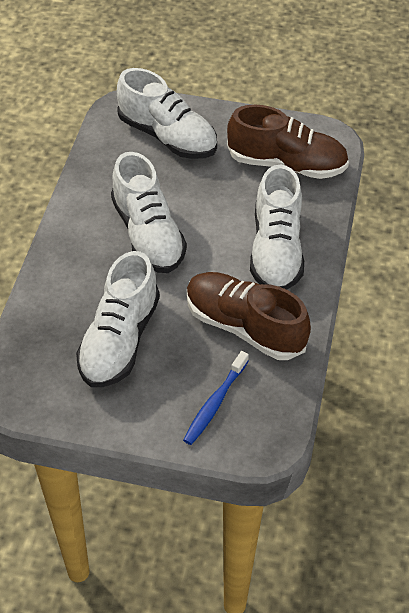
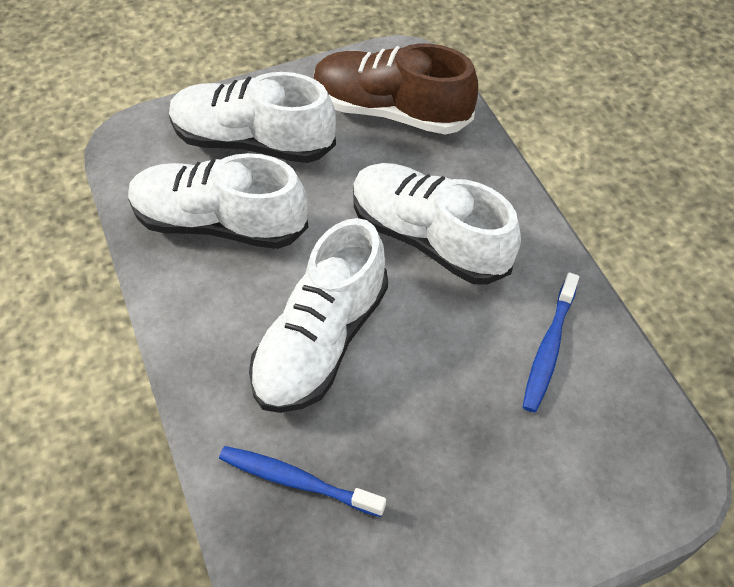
blue toothbrush: 1 -> 2
brown shoe: 2 -> 1

